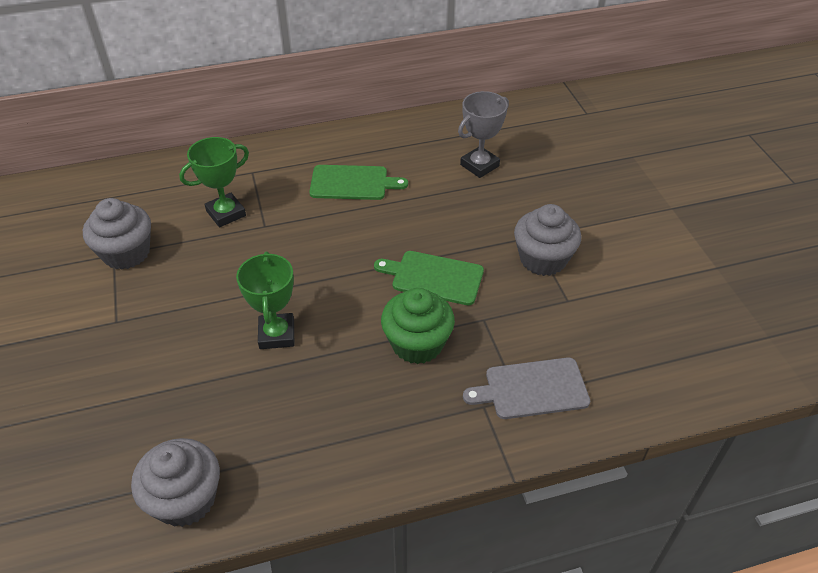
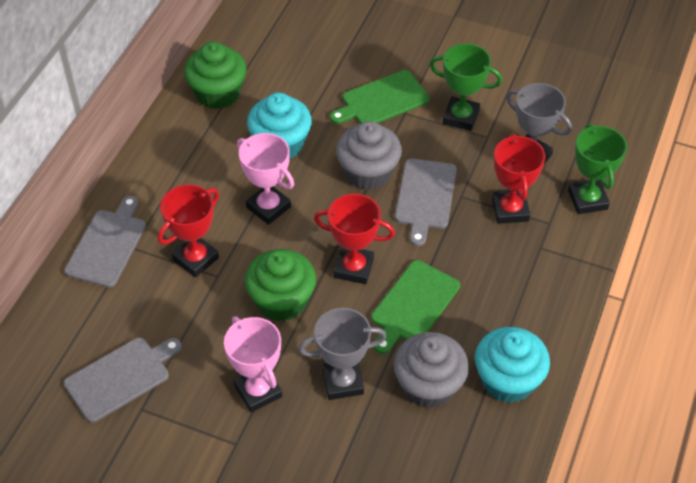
green cupcake: 1 -> 2
grey cupcake: 3 -> 2
grey cutting board: 1 -> 3
grey trophy: 1 -> 2
pink trophy: 0 -> 2
red trophy: 0 -> 3
turquoise cupcake: 0 -> 2

